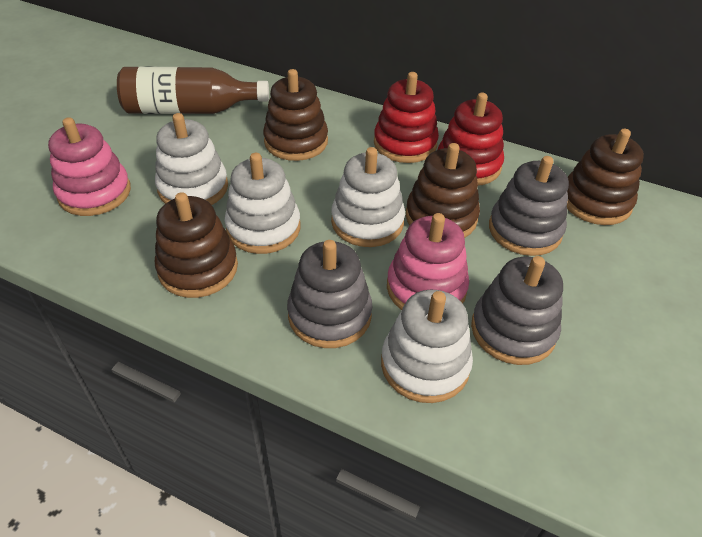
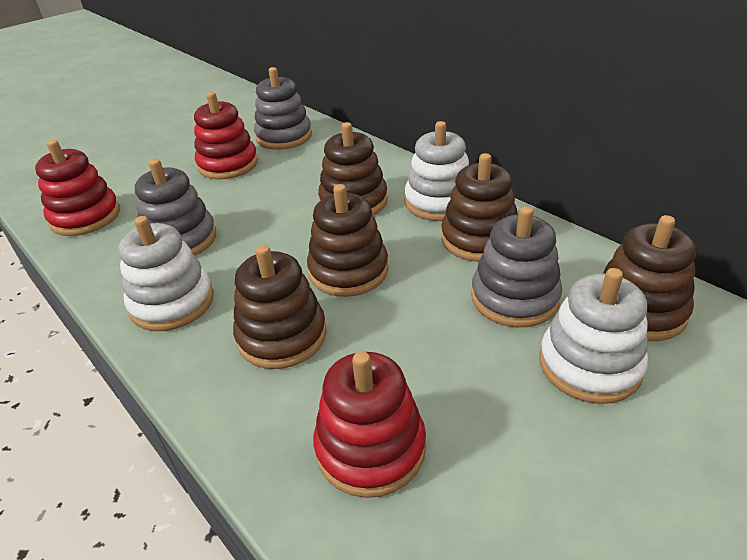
brown bottle: 1 -> 0
brown stacking toy: 4 -> 5
pink stacking toy: 2 -> 0
red stacking toy: 2 -> 3
white stacking toy: 4 -> 3

